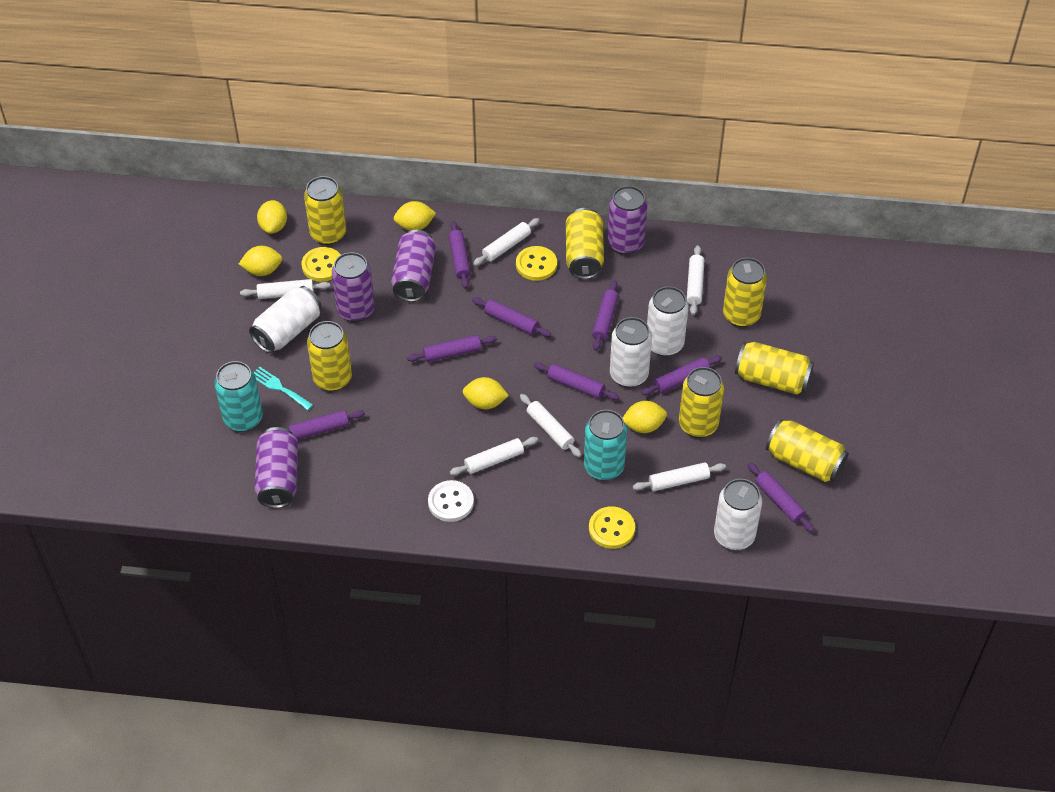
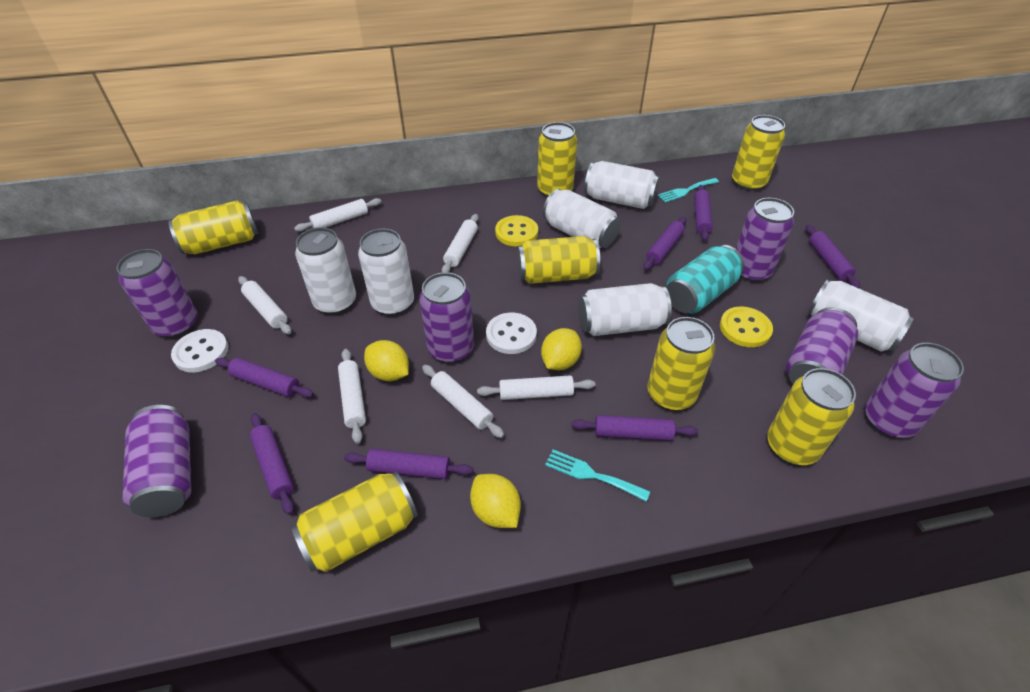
purple can: 4 -> 6
purple rolling pin: 8 -> 7
turquoise can: 2 -> 1
turquoise fork: 1 -> 2
white button: 1 -> 2
white can: 4 -> 6
yellow button: 3 -> 2
yellow lemon: 5 -> 3

